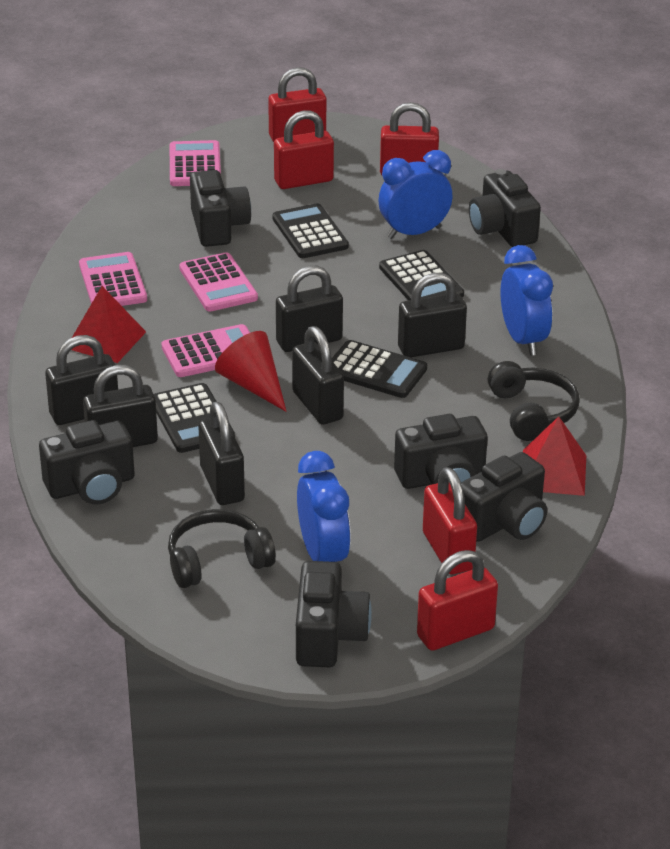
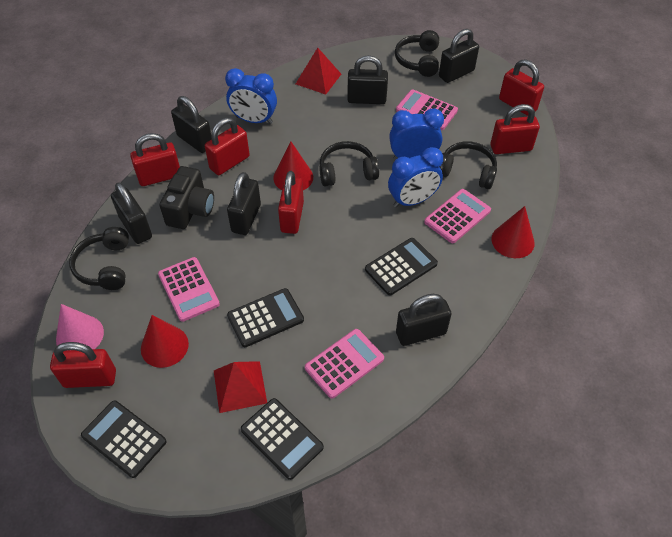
black camera: 6 -> 1
black headphones: 2 -> 4
pink cone: 0 -> 1
red cone: 1 -> 3
red padlock: 5 -> 6

